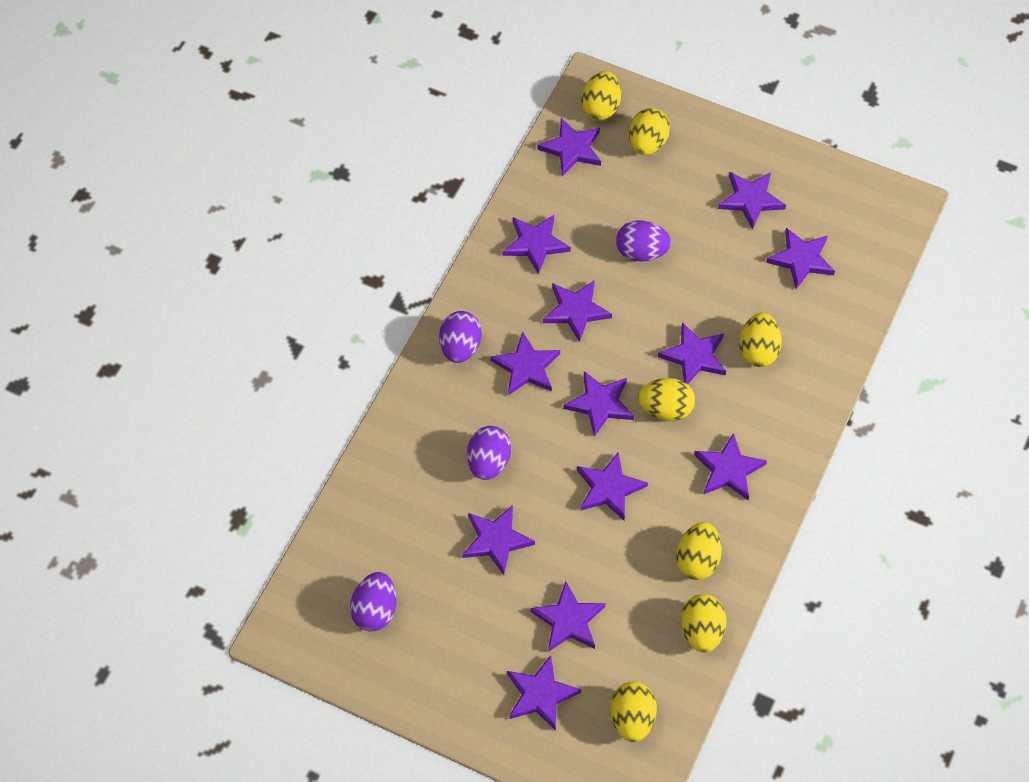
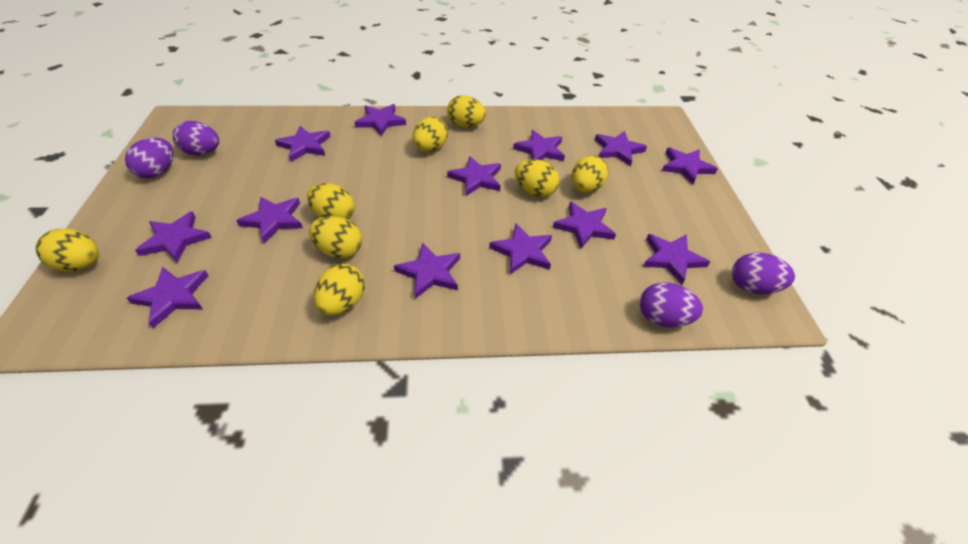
yellow egg: 7 -> 8

